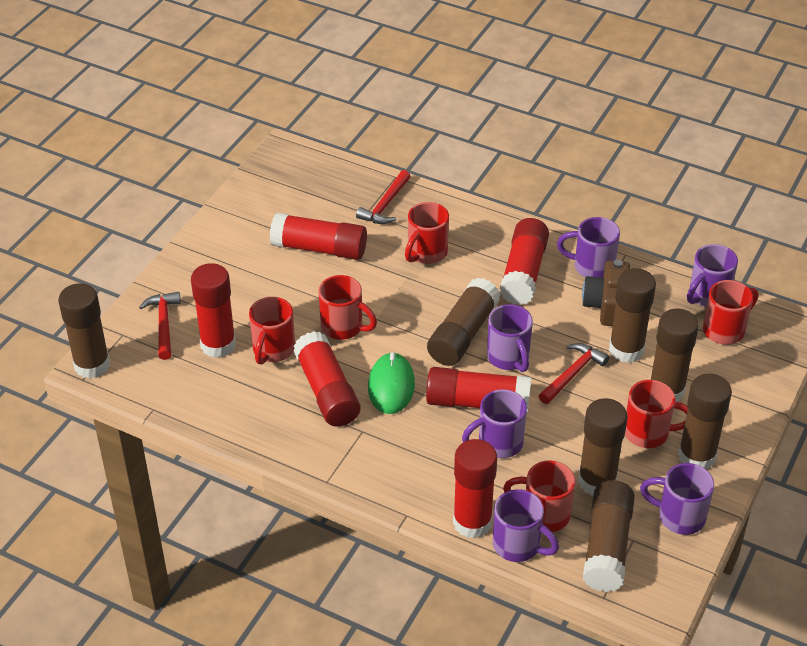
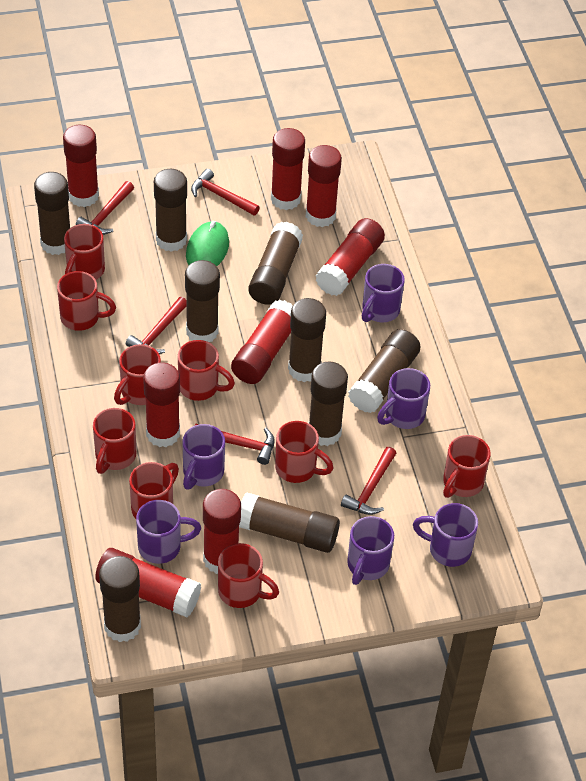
brown camera: 1 -> 0
brown glue stick: 7 -> 9
red glue stick: 6 -> 8
red hammer: 3 -> 5
red mug: 6 -> 9

